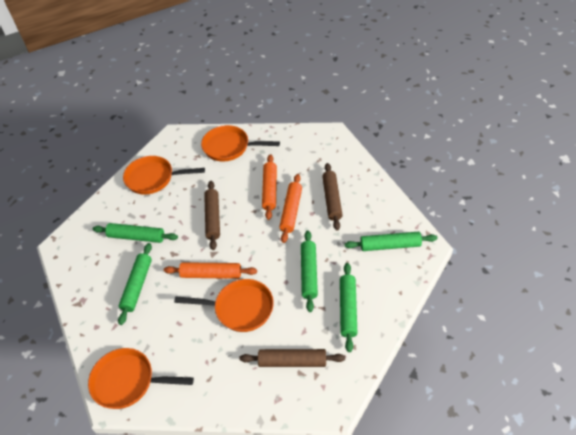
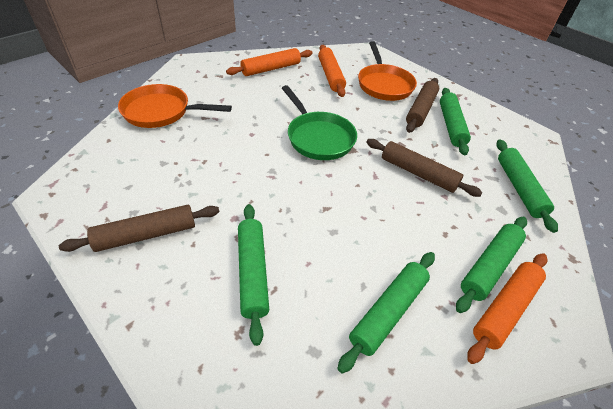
green pan: 0 -> 1
orange pan: 4 -> 2

